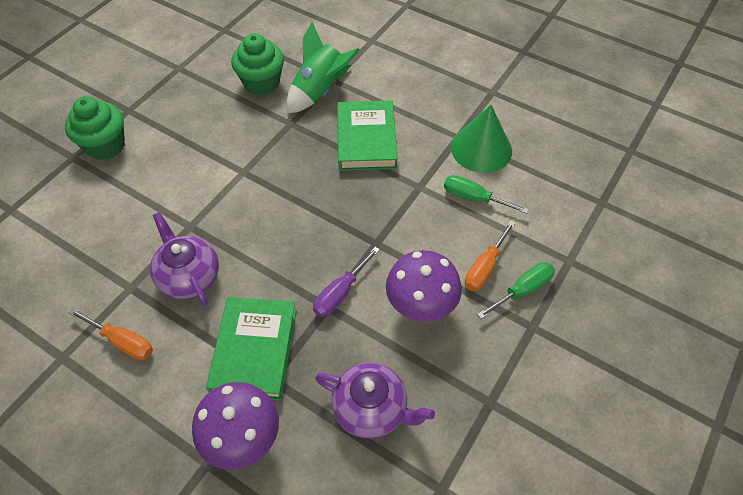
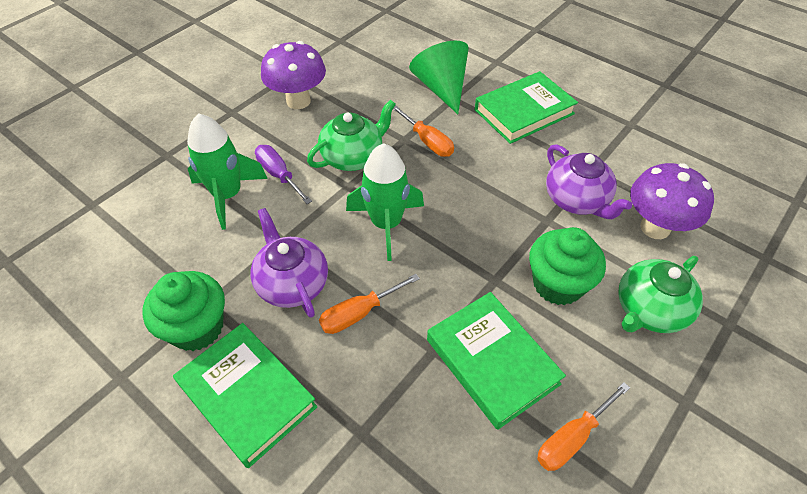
green book: 2 -> 3
green rocket: 1 -> 2
green screwdriver: 2 -> 0
green teapot: 0 -> 2
orange screwdriver: 2 -> 3

